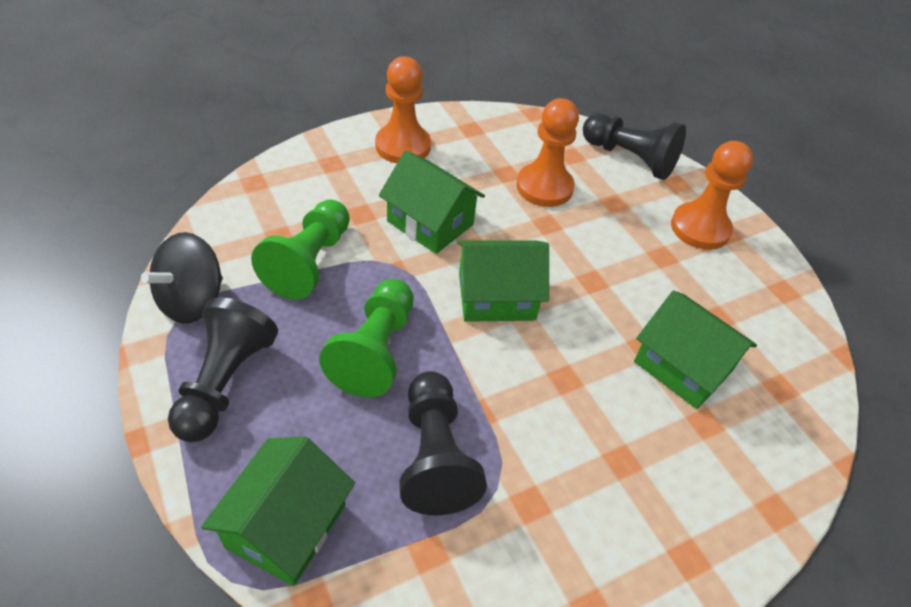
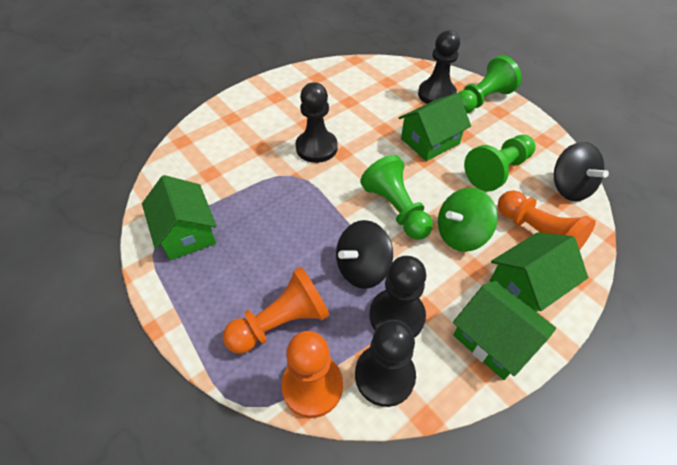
black pawn: 3 -> 4
black spinning top: 1 -> 2
green pawn: 2 -> 3
green spinning top: 0 -> 1

